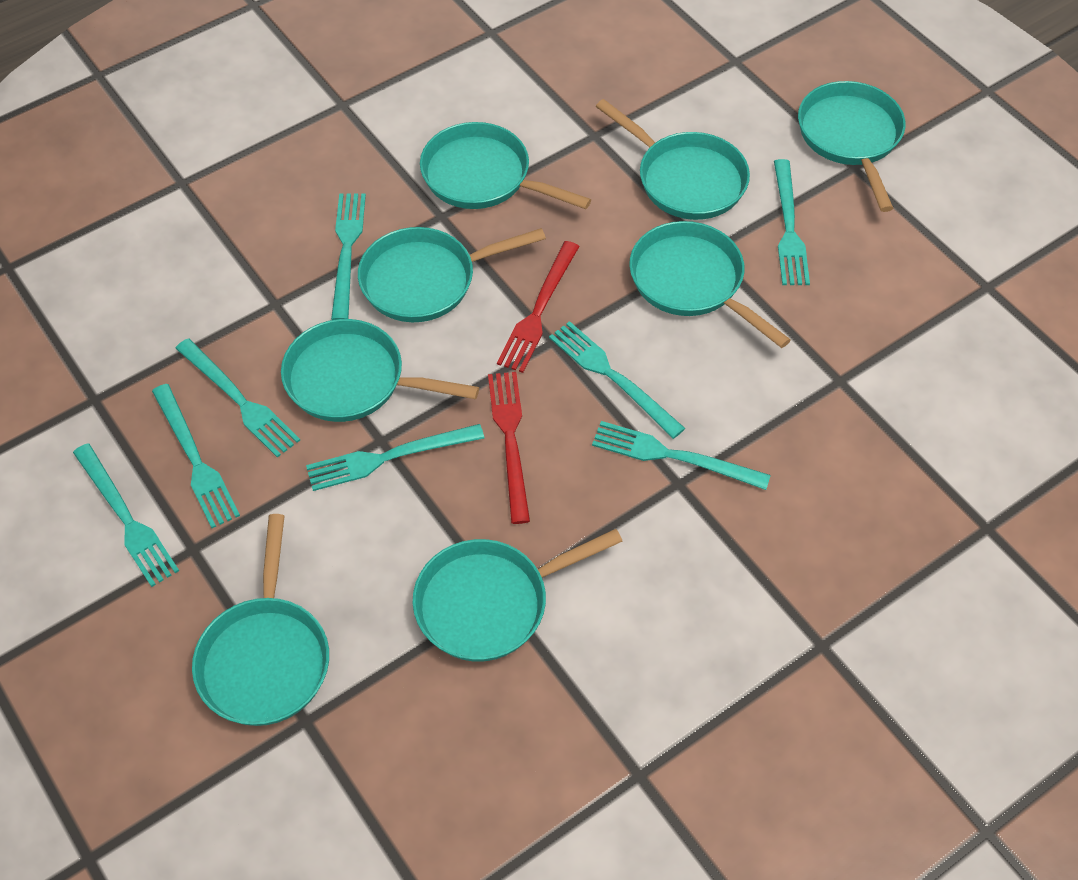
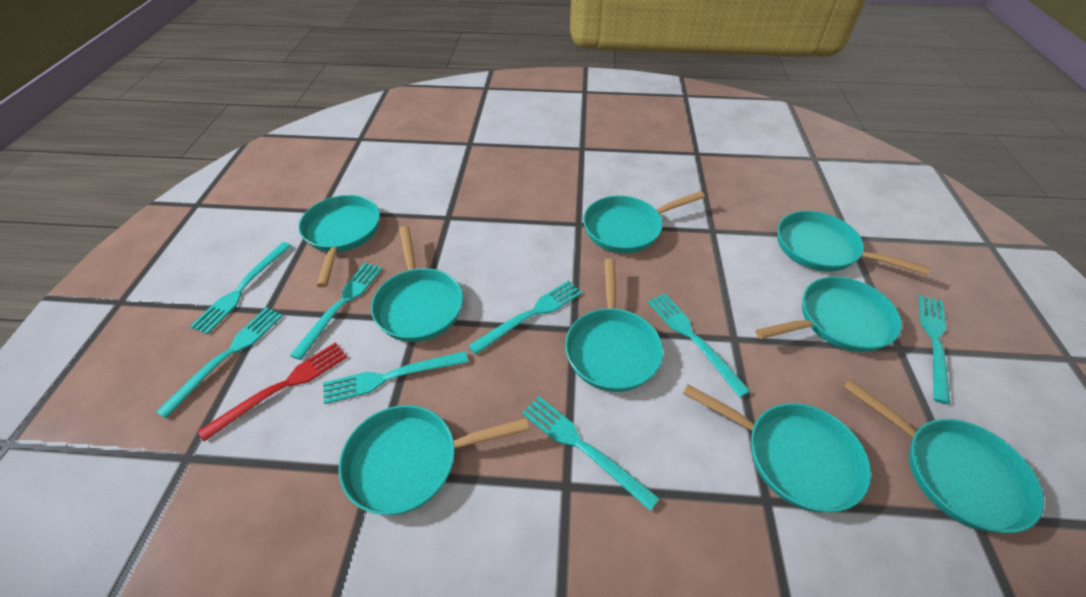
red fork: 2 -> 1
turquoise pan: 8 -> 9

